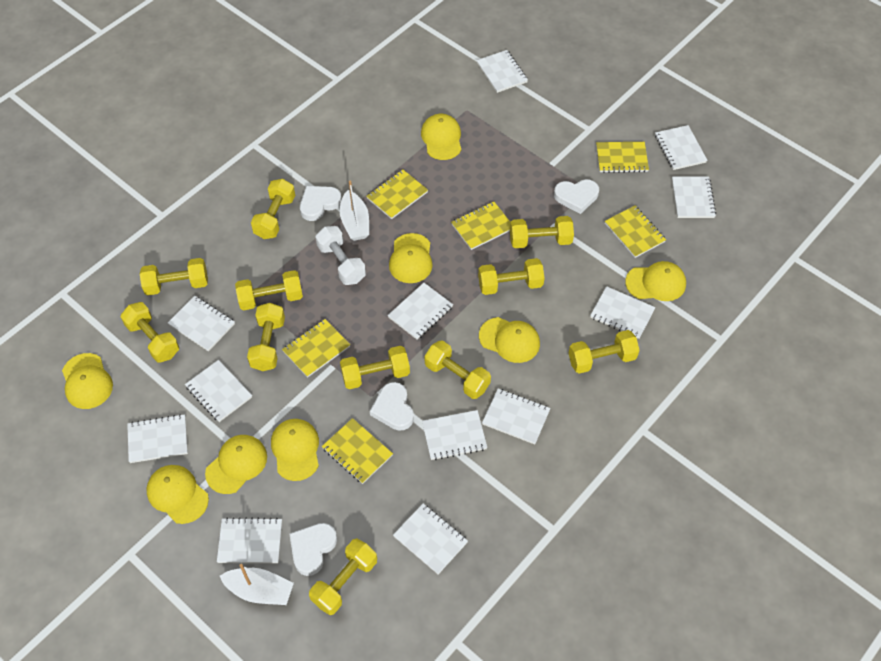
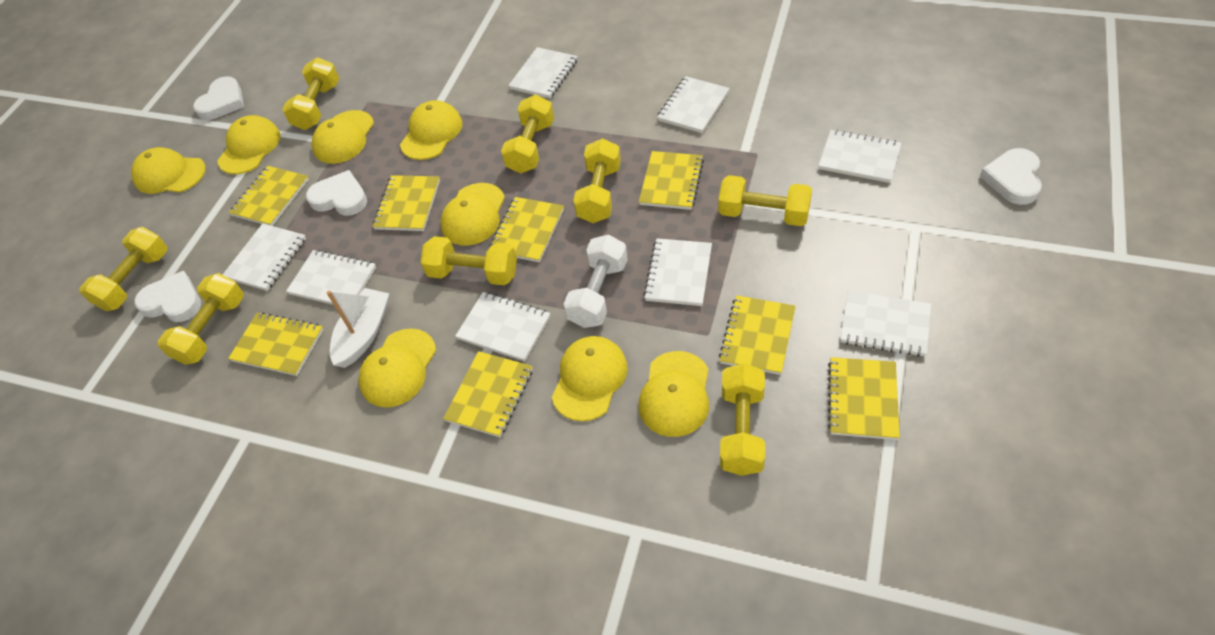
white boat: 2 -> 1
white notebook: 12 -> 8
yellow dumbbell: 11 -> 8
yellow notebook: 6 -> 8

